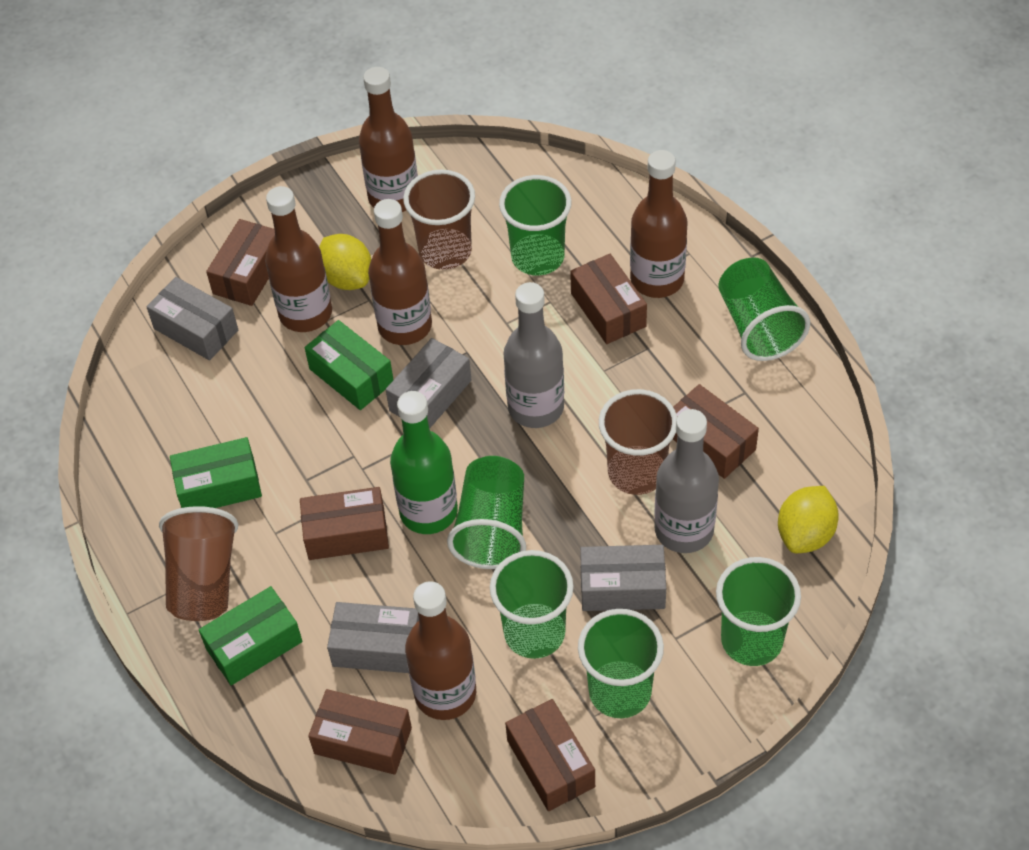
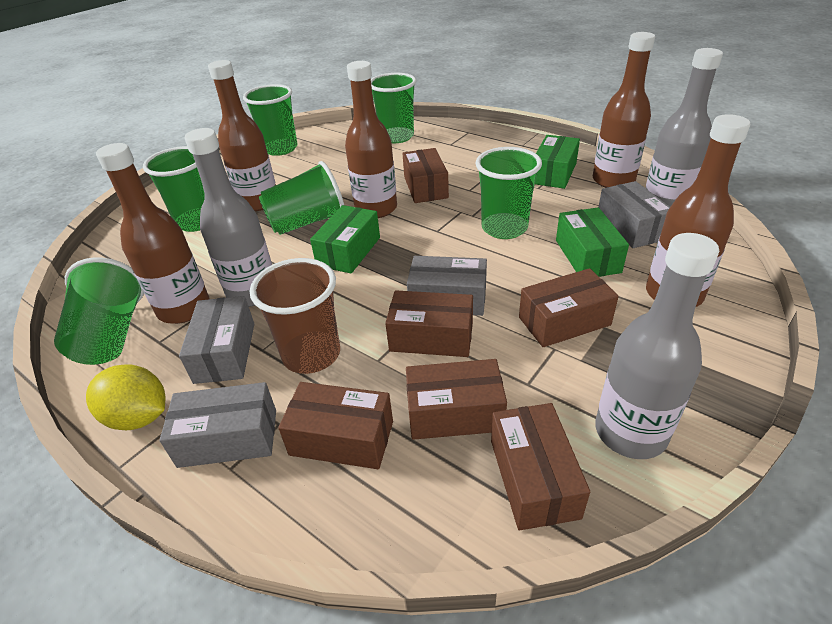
brown cup: 3 -> 1
green bottle: 1 -> 0
grey bottle: 2 -> 3
yellow lemon: 2 -> 1

